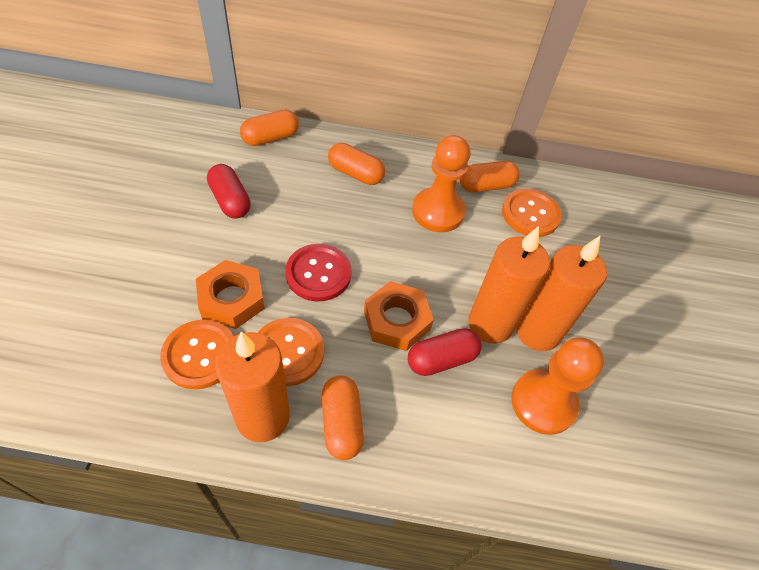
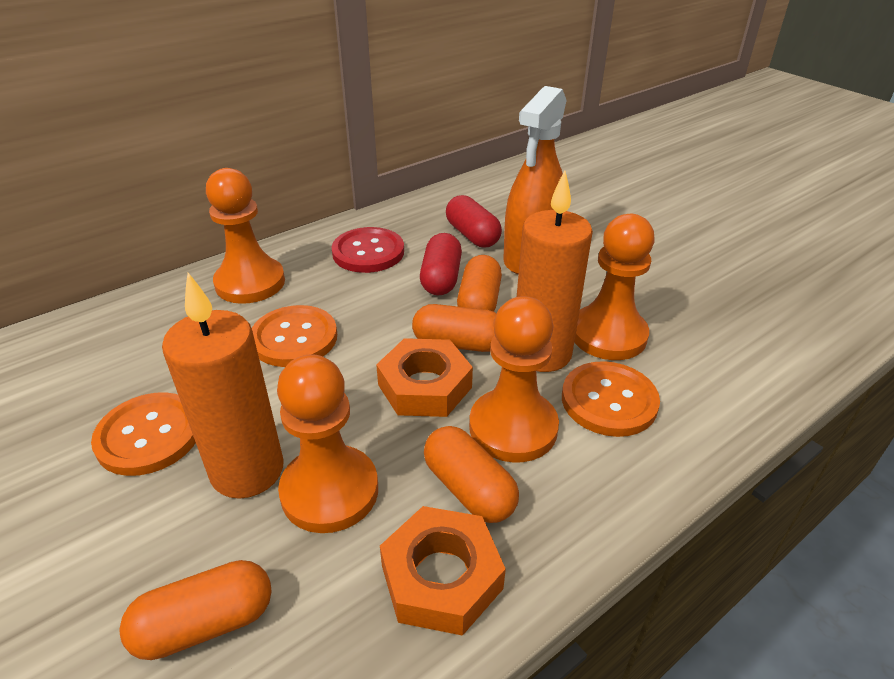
orange candle: 3 -> 2
orange pawn: 2 -> 4
orange spray bottle: 0 -> 1

